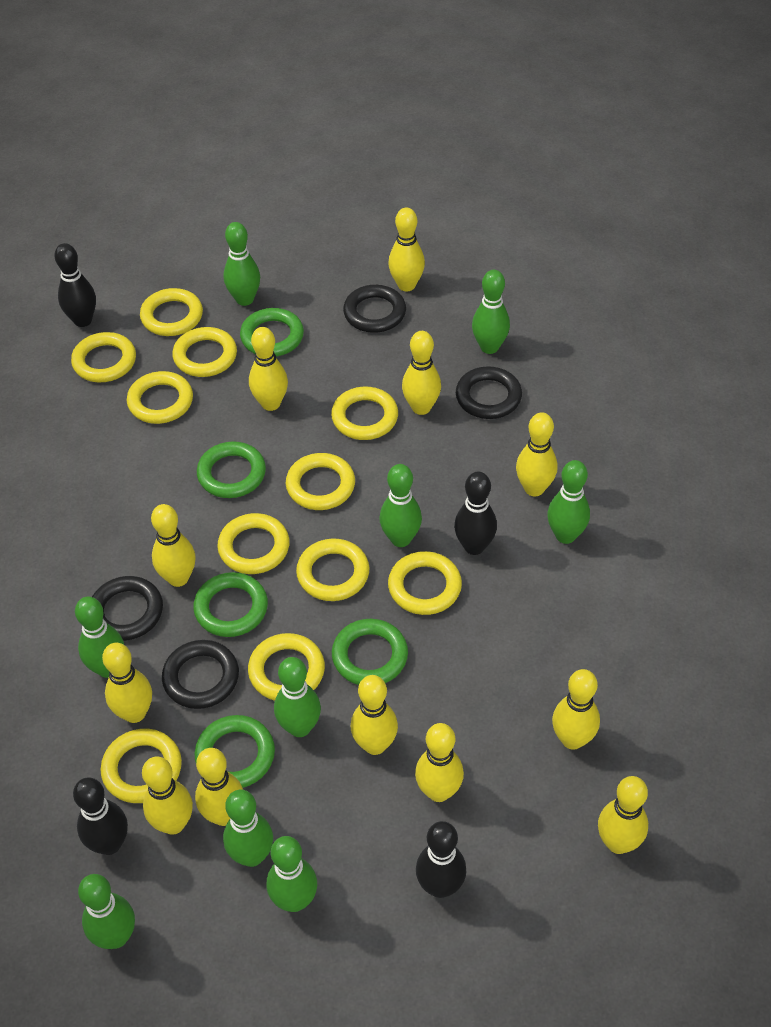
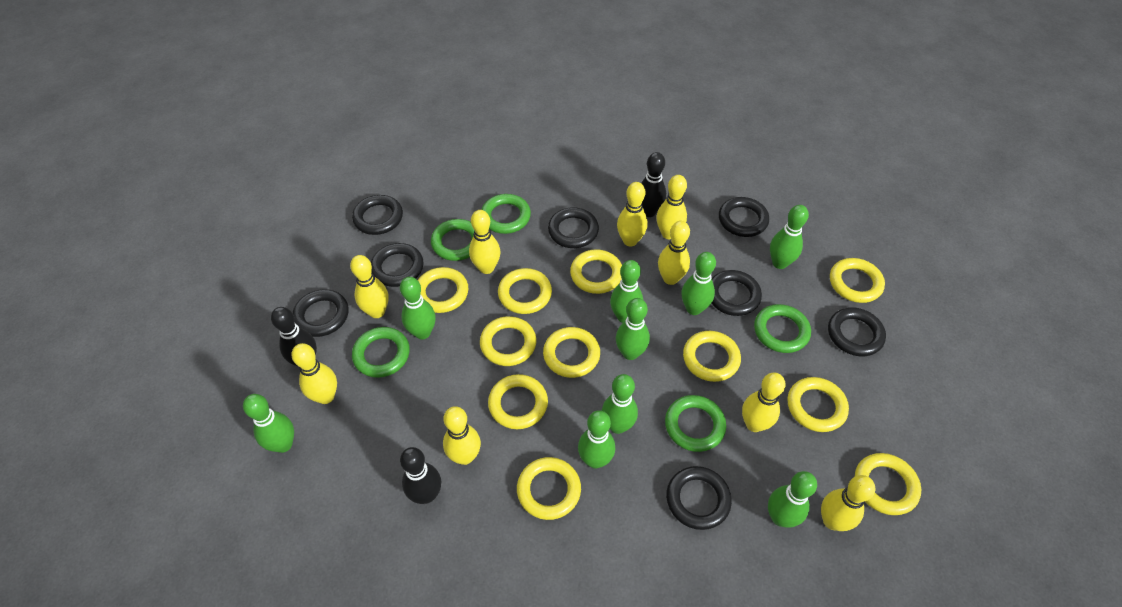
black bowling pin: 4 -> 3
black ring: 4 -> 8
yellow bowling pin: 12 -> 9

